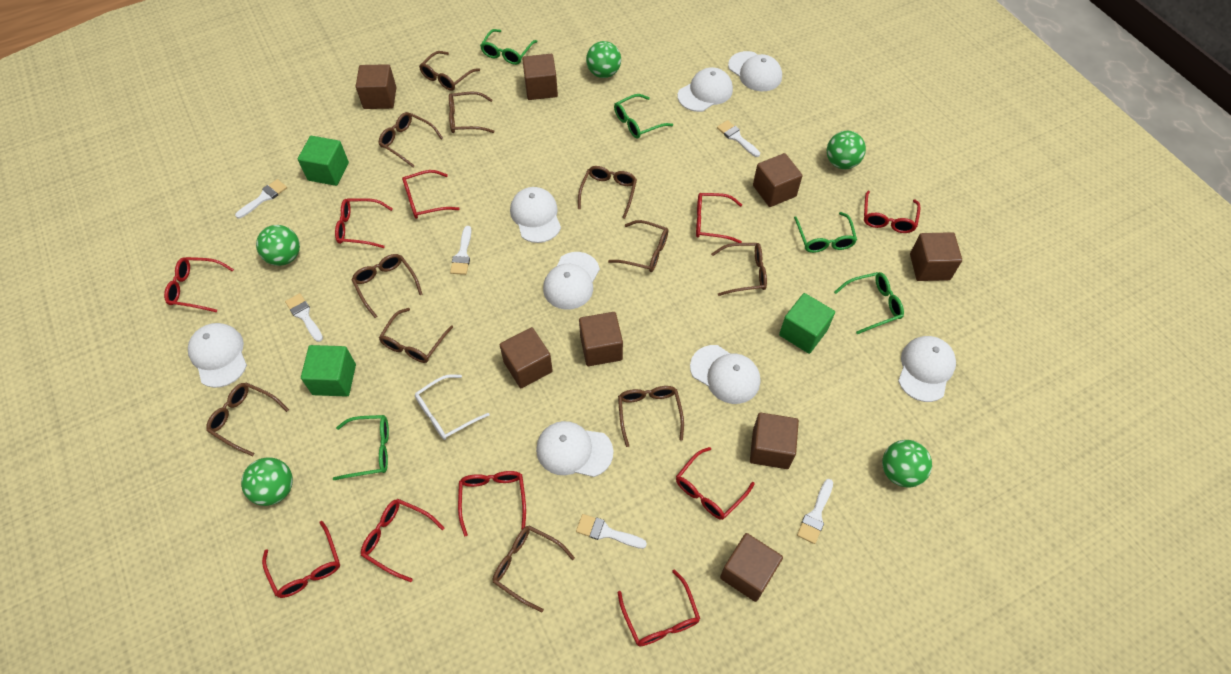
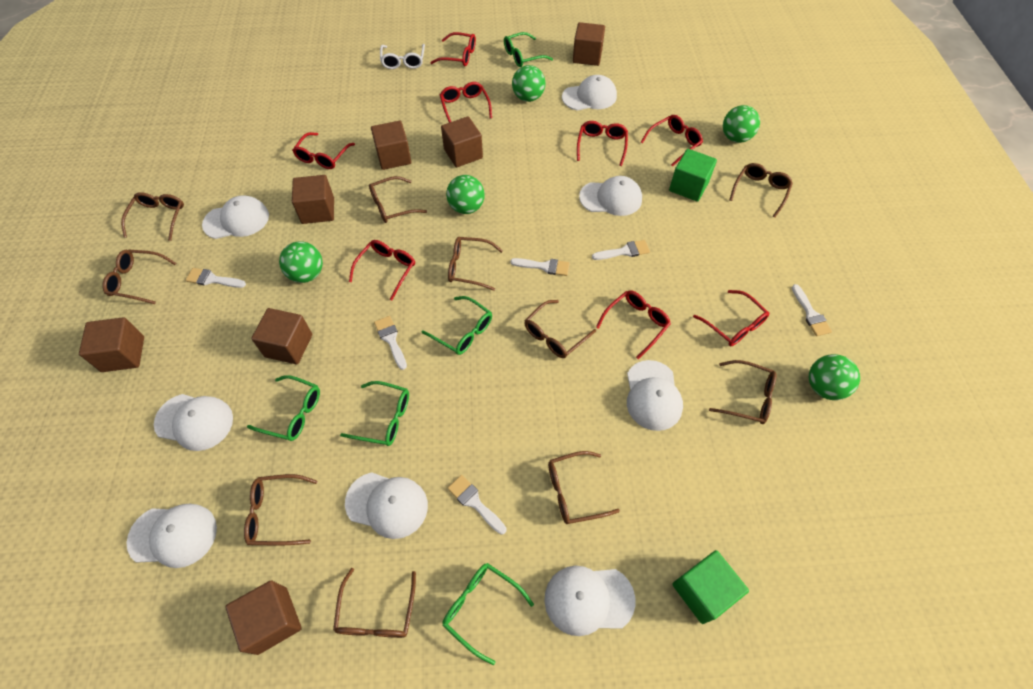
brown cube: 8 -> 7
brown glasses: 11 -> 10
green cube: 3 -> 2
red glasses: 10 -> 8

